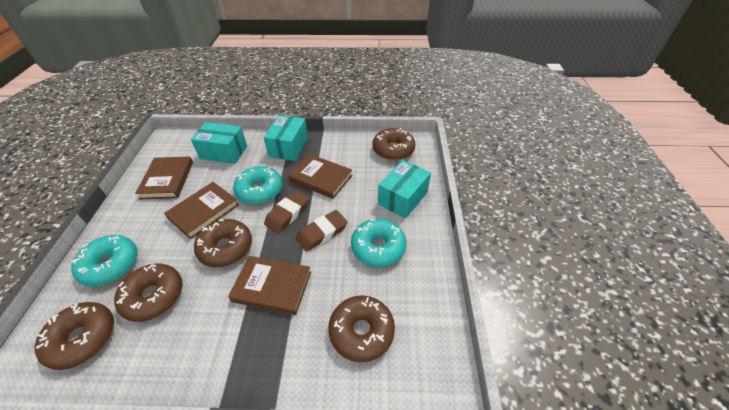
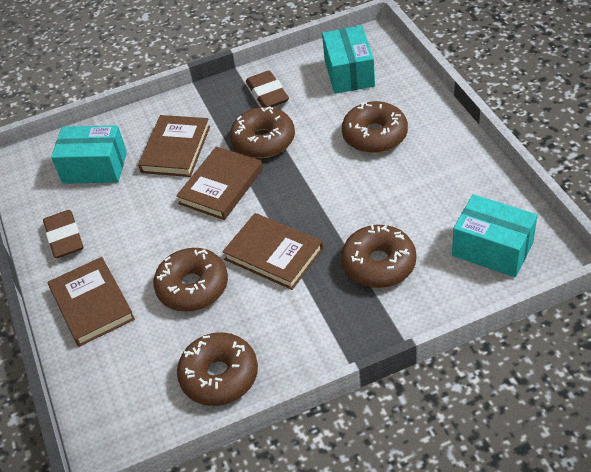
turquoise donut: 3 -> 0

